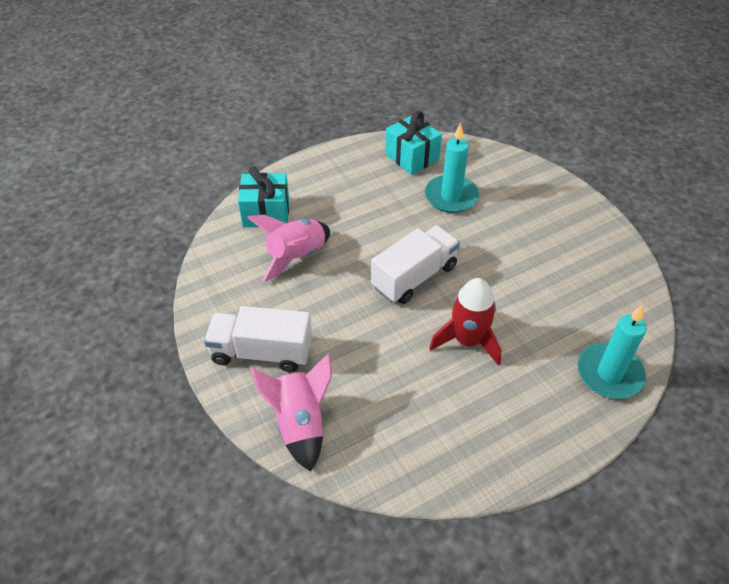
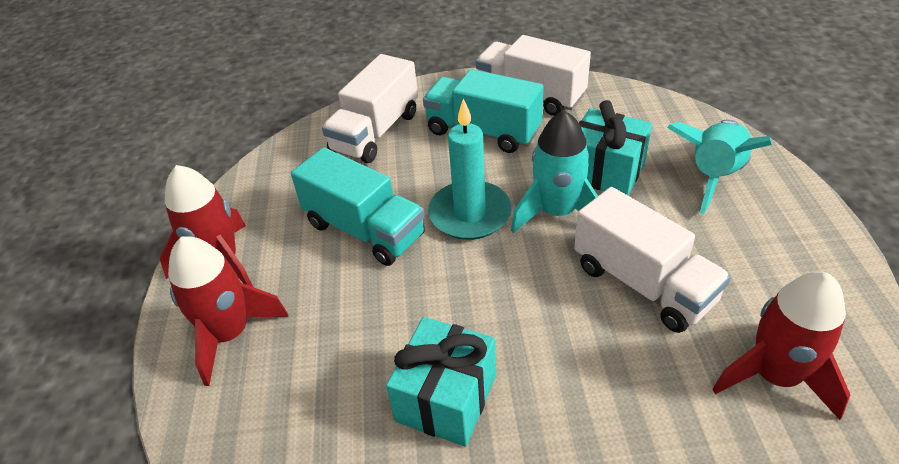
pink rocket: 2 -> 0
red rocket: 1 -> 3
turquoise candle: 2 -> 1
turquoise rocket: 0 -> 2
turquoise truck: 0 -> 2
white truck: 2 -> 3

